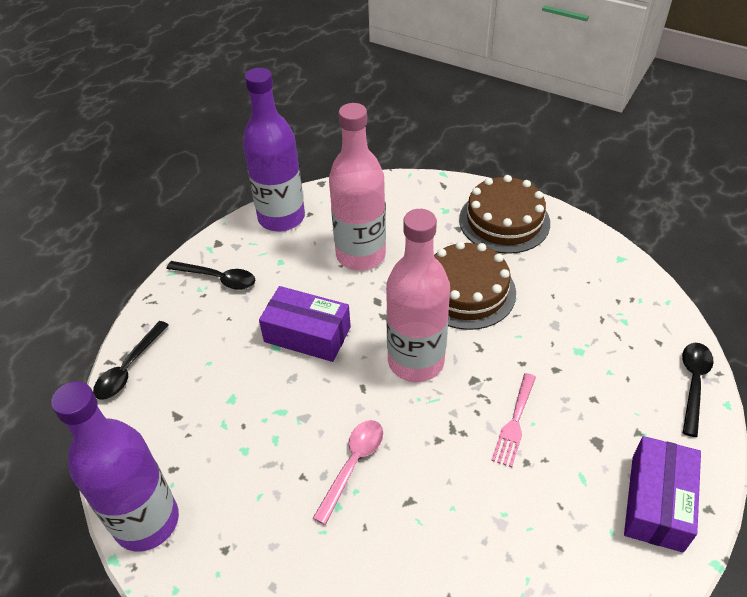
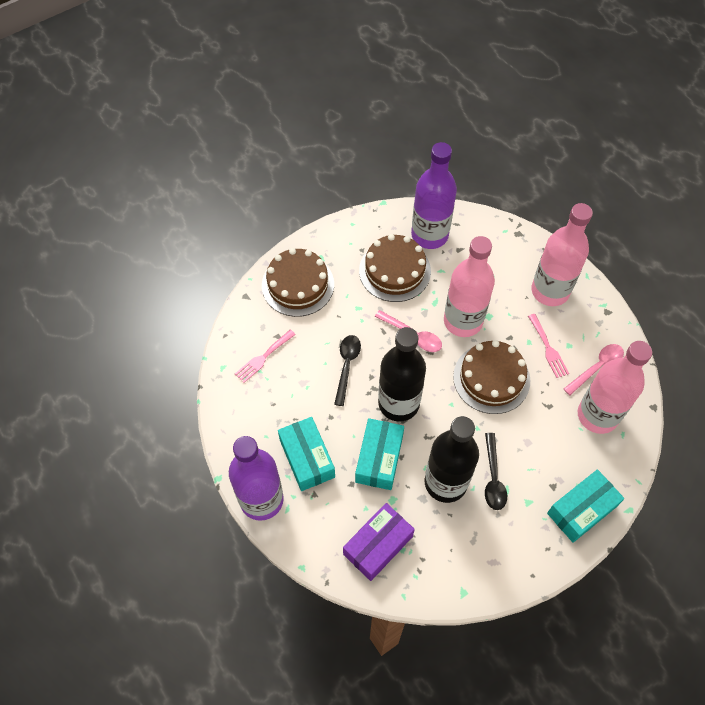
black bottle: 0 -> 2
black spoon: 3 -> 2
brown cake: 2 -> 3
pink bottle: 2 -> 3
pink fork: 1 -> 2
pink spoon: 1 -> 2
purple box: 2 -> 1
turquoise box: 0 -> 3

